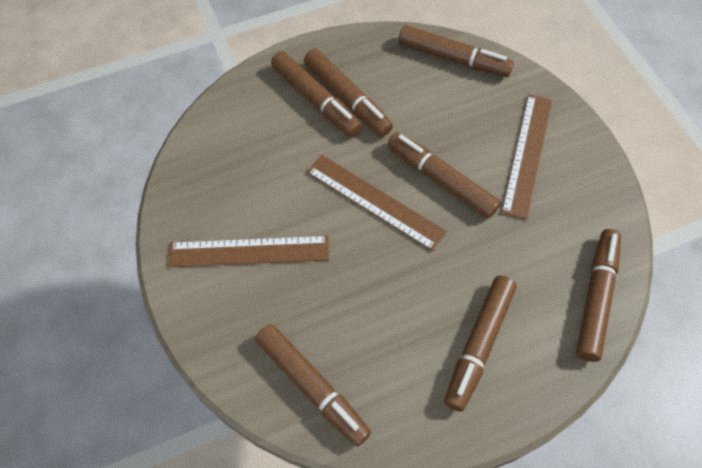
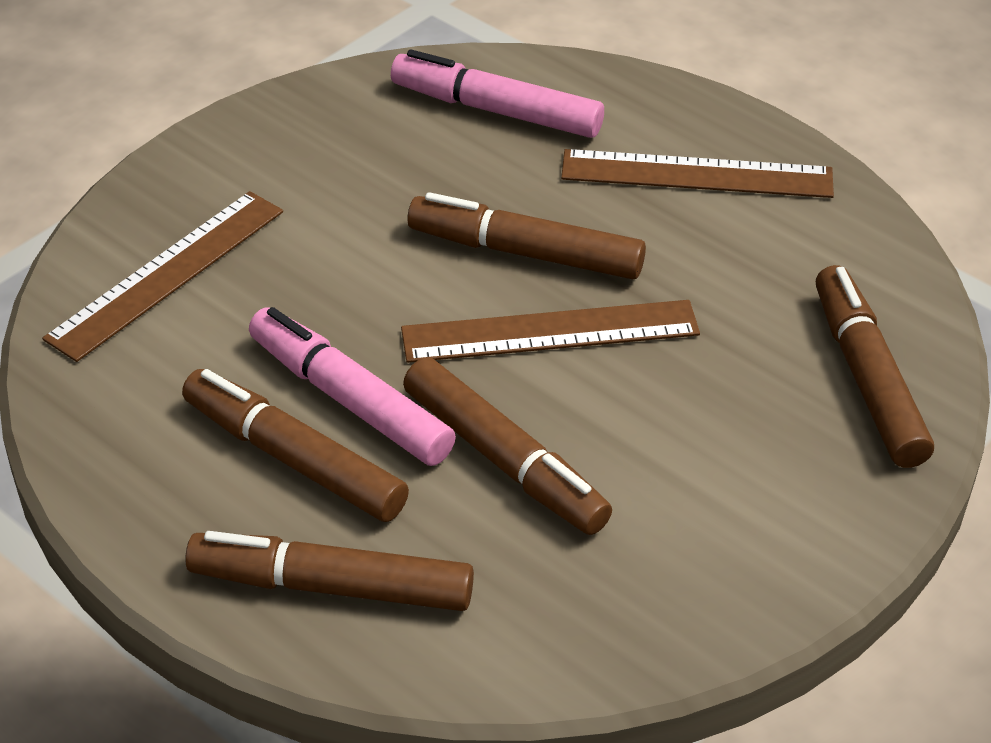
brown marker: 7 -> 5
pink marker: 0 -> 2

